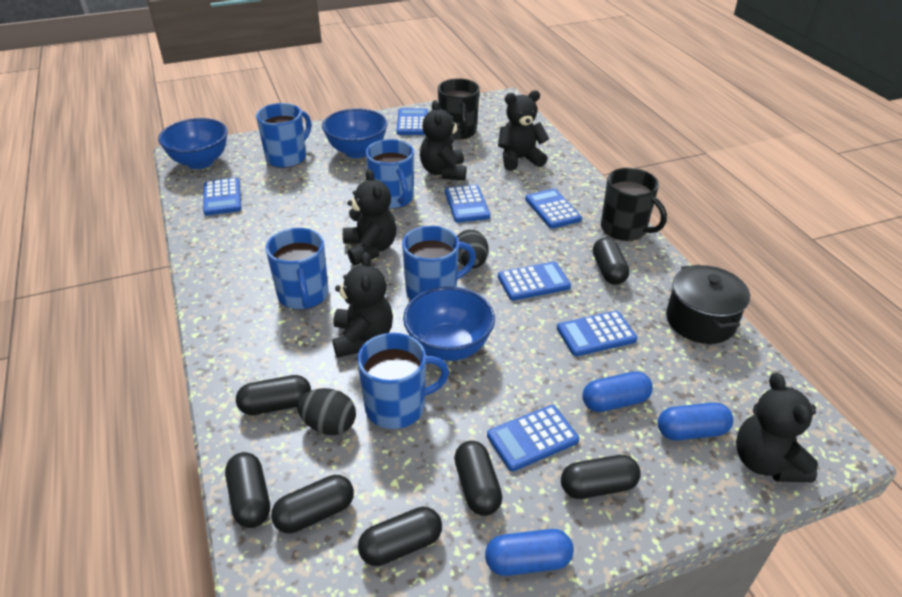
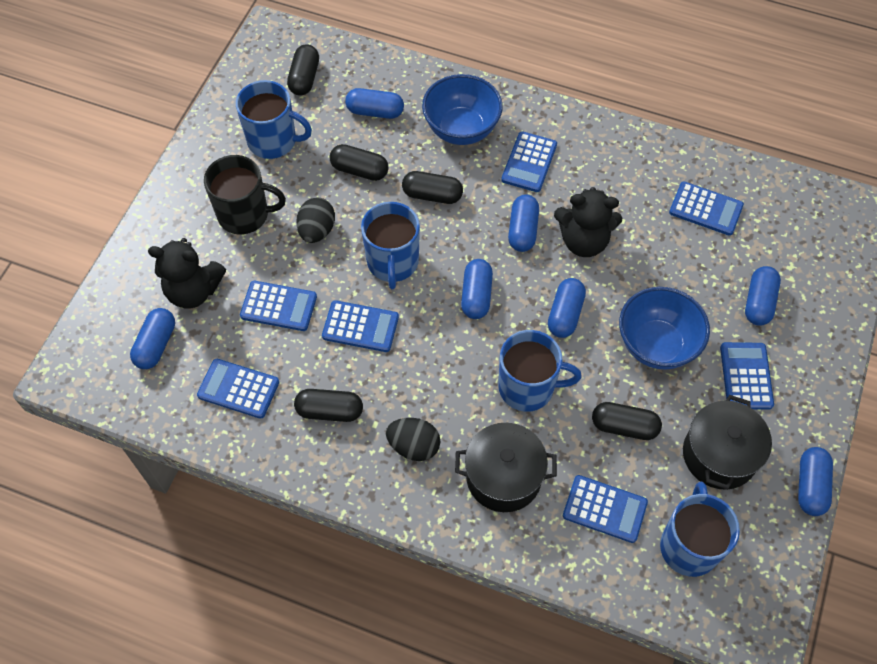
black capsule: 7 -> 5
black mug: 2 -> 1
black pot: 1 -> 2
black teddy bear: 5 -> 2
blue bowl: 3 -> 2
blue capsule: 3 -> 7
blue mug: 5 -> 4

